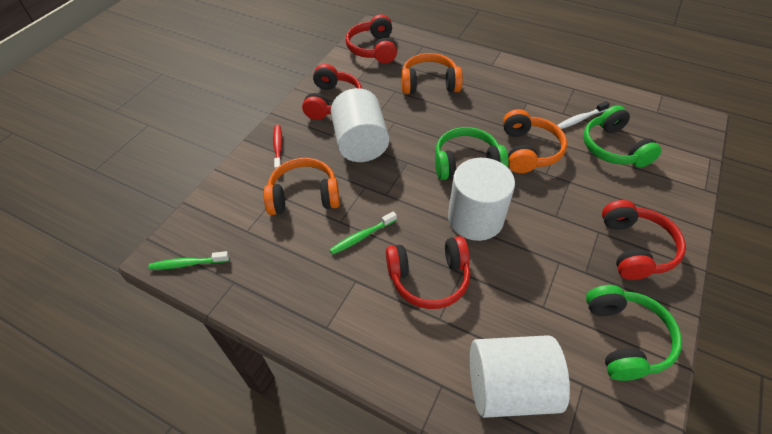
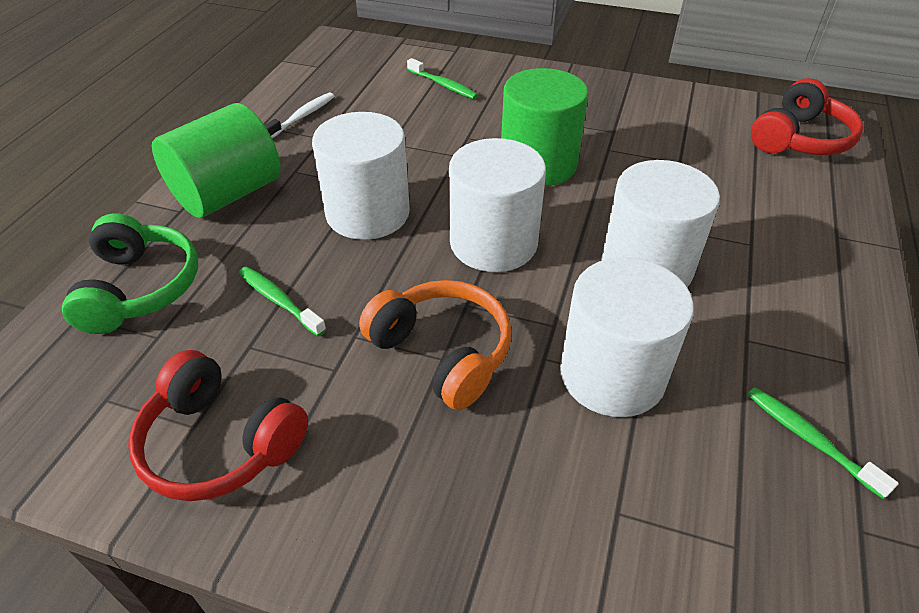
green cylinder: 0 -> 2
green headphones: 3 -> 1
green toothbrush: 2 -> 3
orange headphones: 3 -> 1
red headphones: 4 -> 2
red toothbrush: 1 -> 0
white cylinder: 3 -> 4

